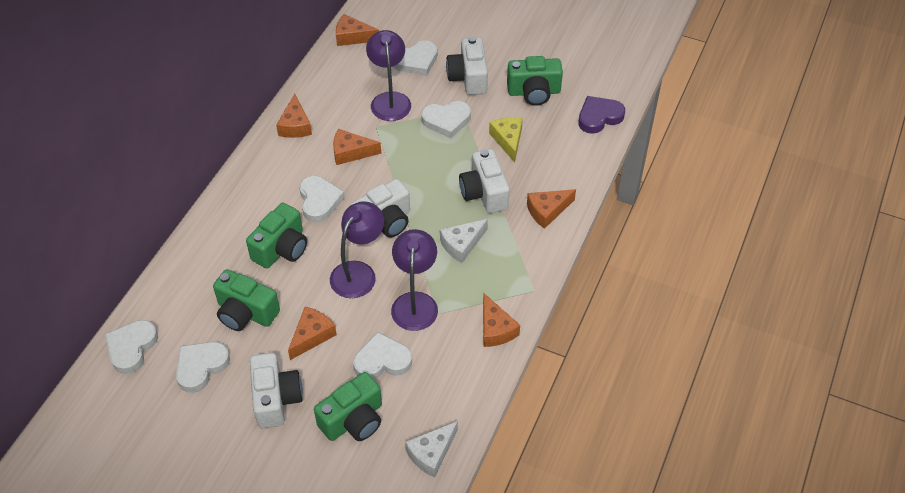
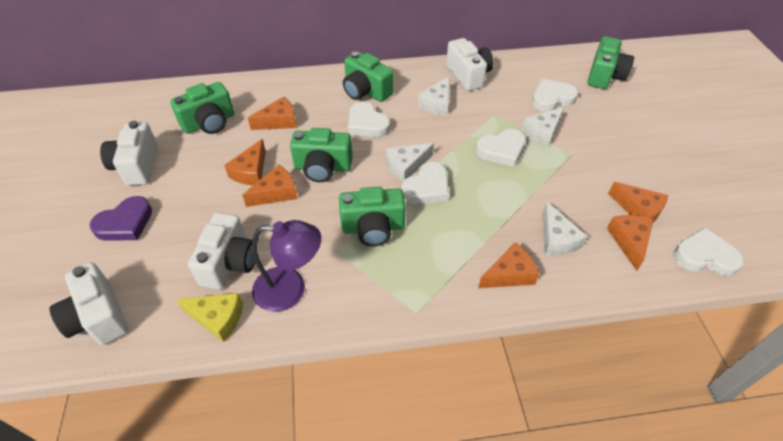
green camera: 4 -> 5
purple lamp: 3 -> 1
white cheese: 2 -> 4
white heart: 6 -> 5

